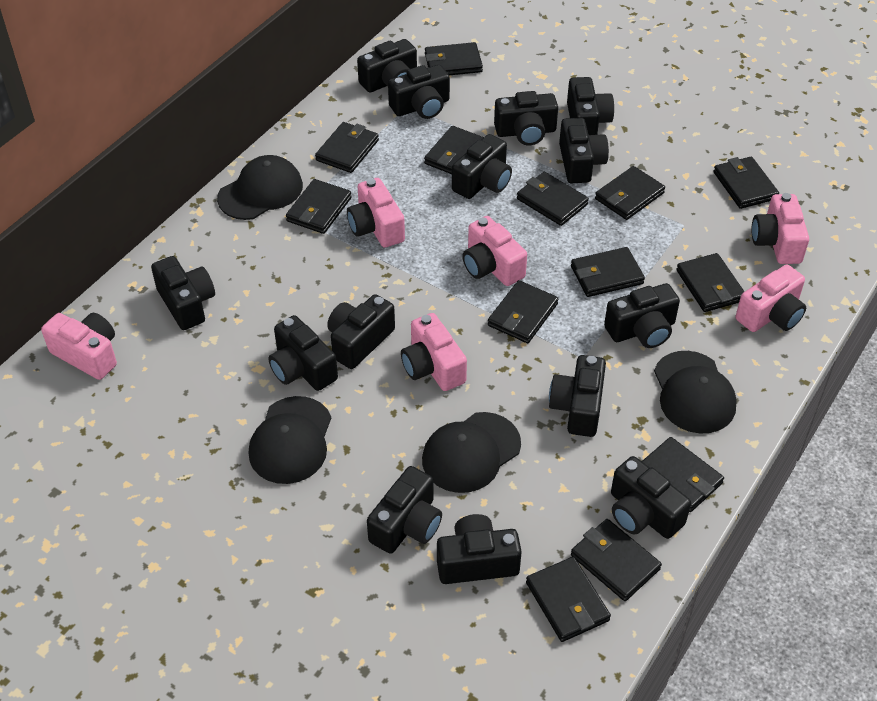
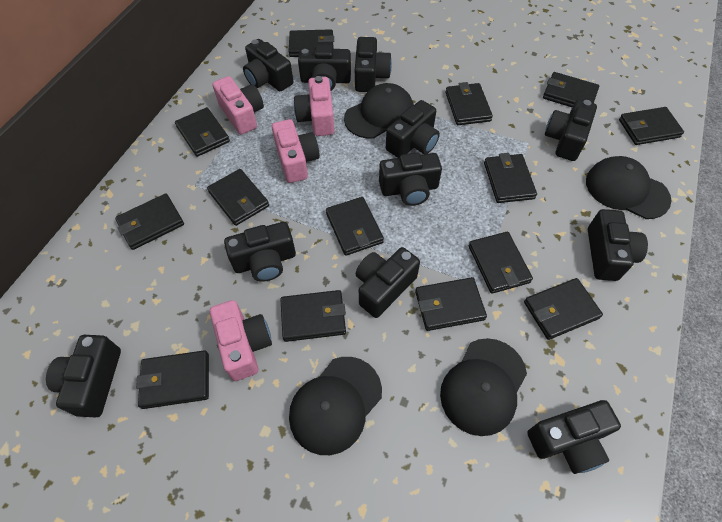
black camera: 14 -> 11
black wallet: 13 -> 14
pink camera: 6 -> 4

